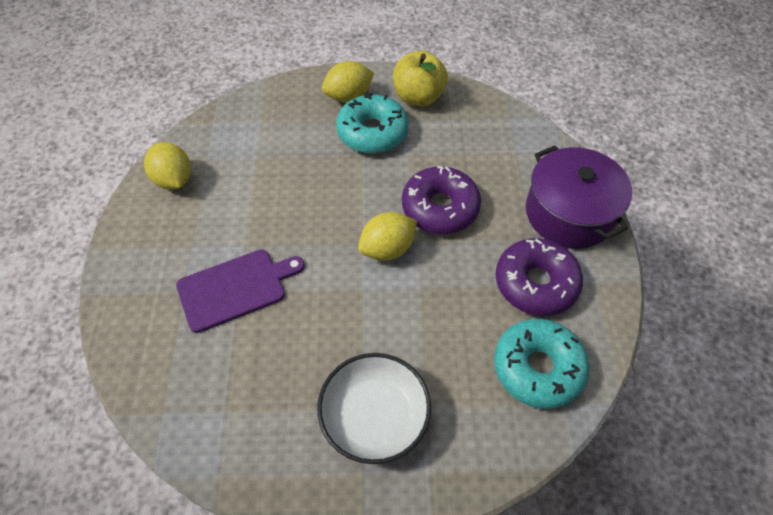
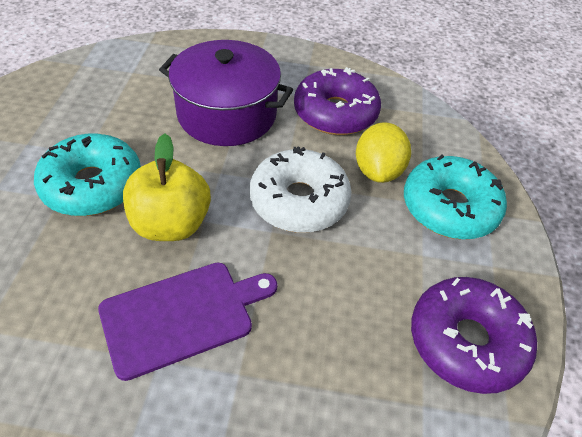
white bowl: 1 -> 0
white donut: 0 -> 1
yellow lemon: 3 -> 1

